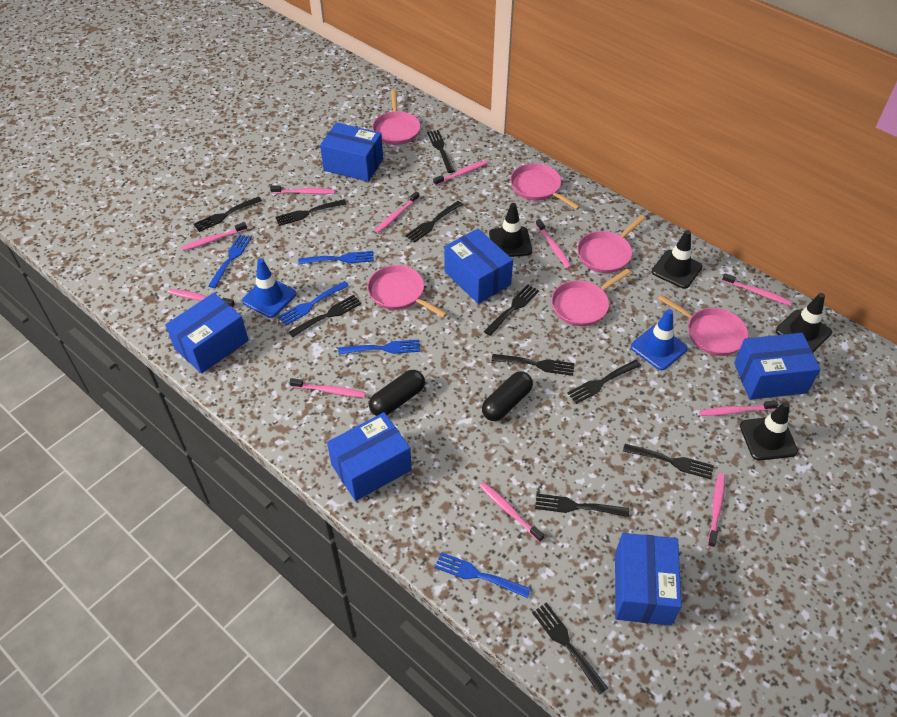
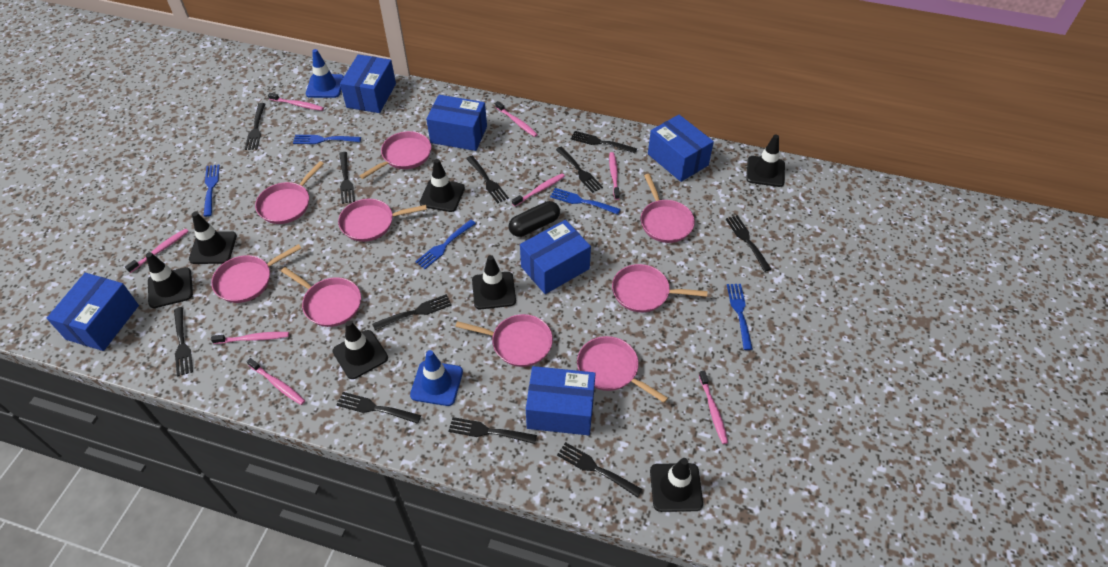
black capsule: 2 -> 1
black traffic cone: 4 -> 7
pink pan: 6 -> 9
pink toothbrush: 11 -> 8

